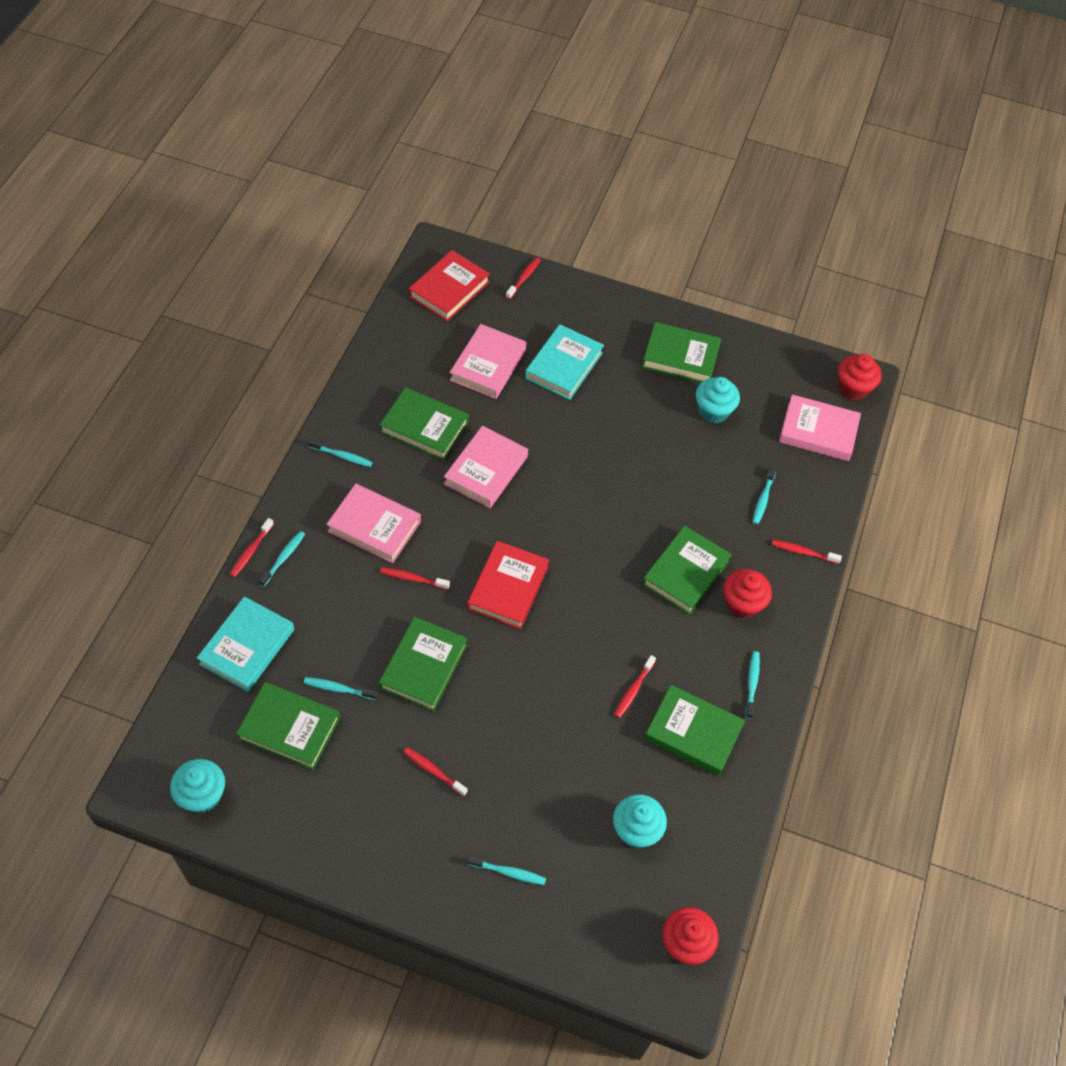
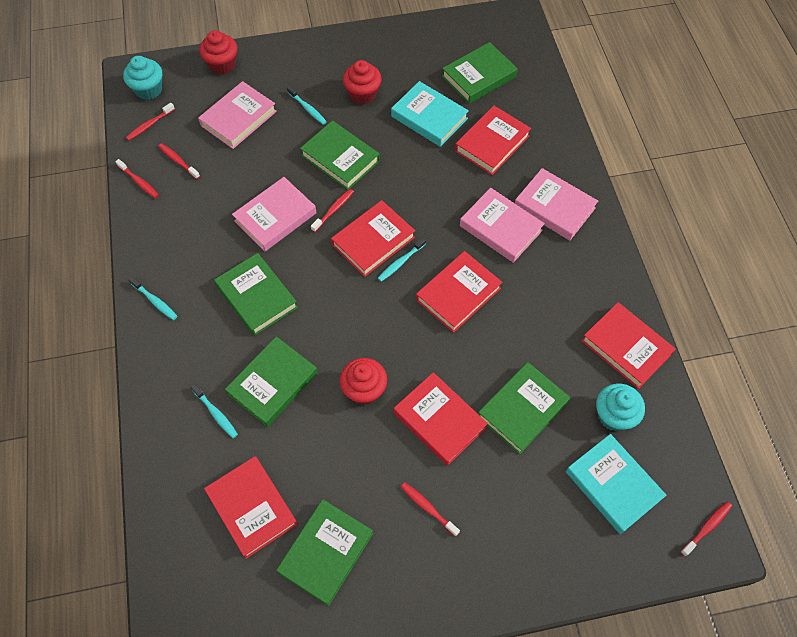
red book: 2 -> 6
turquoise cupcake: 3 -> 2
turquoise toothbrush: 6 -> 4

